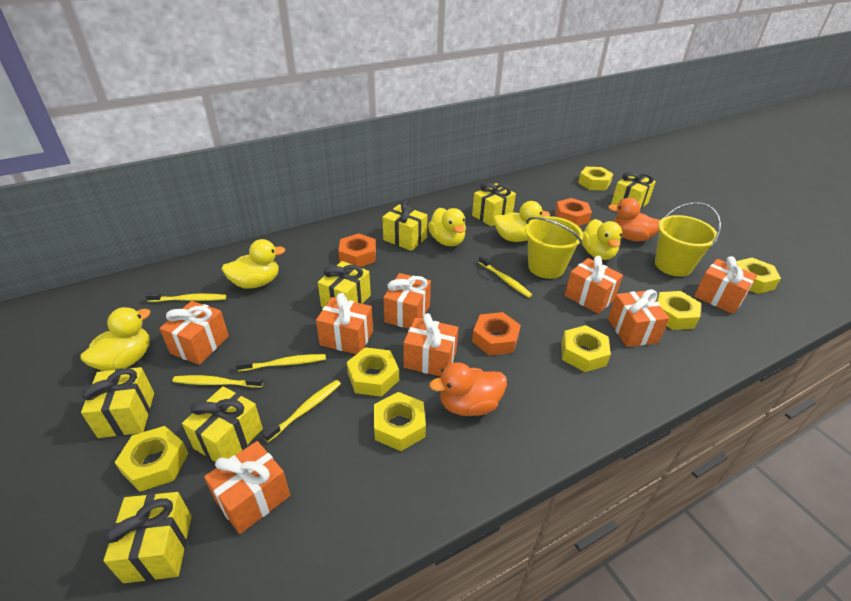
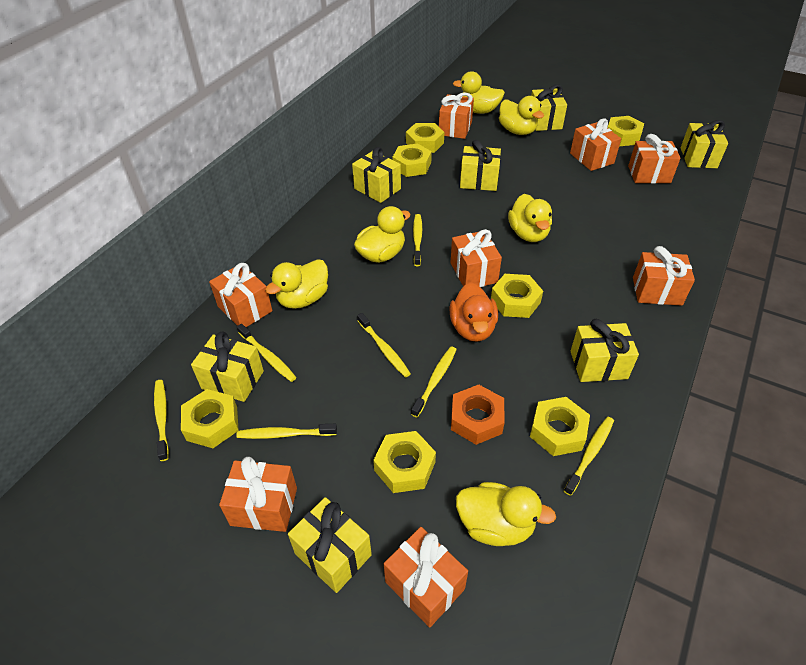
orange duck: 2 -> 1
orange nut: 3 -> 1
yellow bucket: 2 -> 0
yellow duck: 5 -> 6
yellow toothbrush: 5 -> 7

